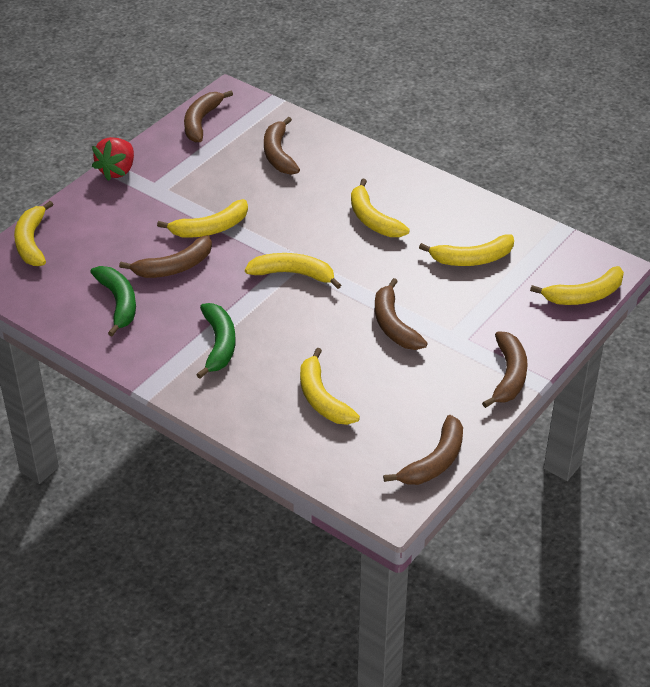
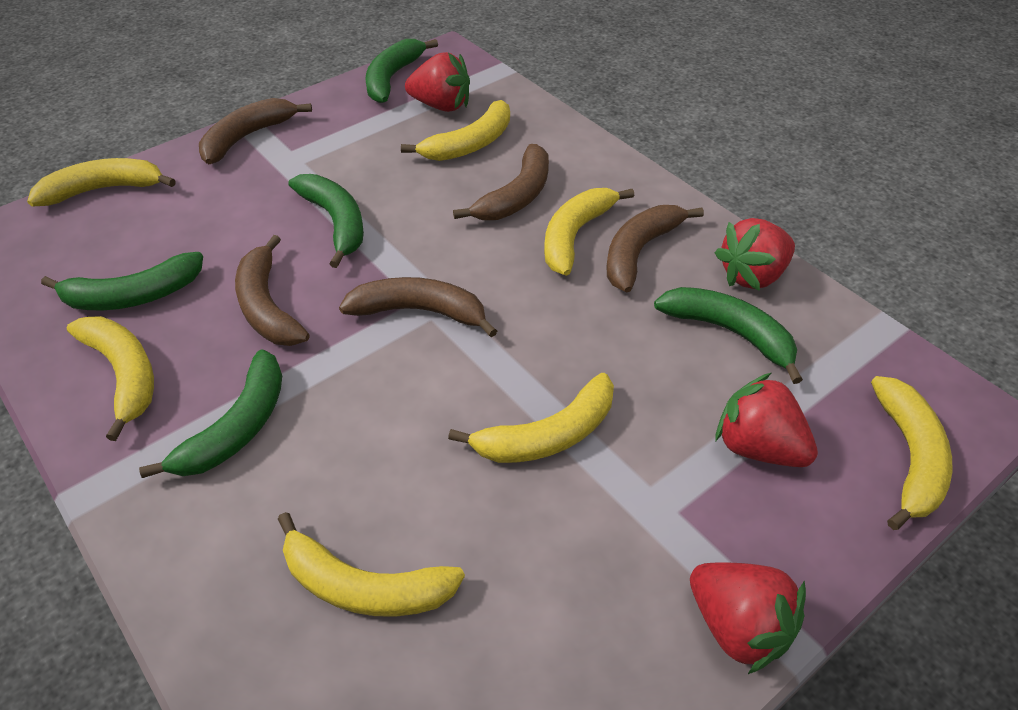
brown banana: 6 -> 5
green banana: 2 -> 5
red strawberry: 1 -> 4

